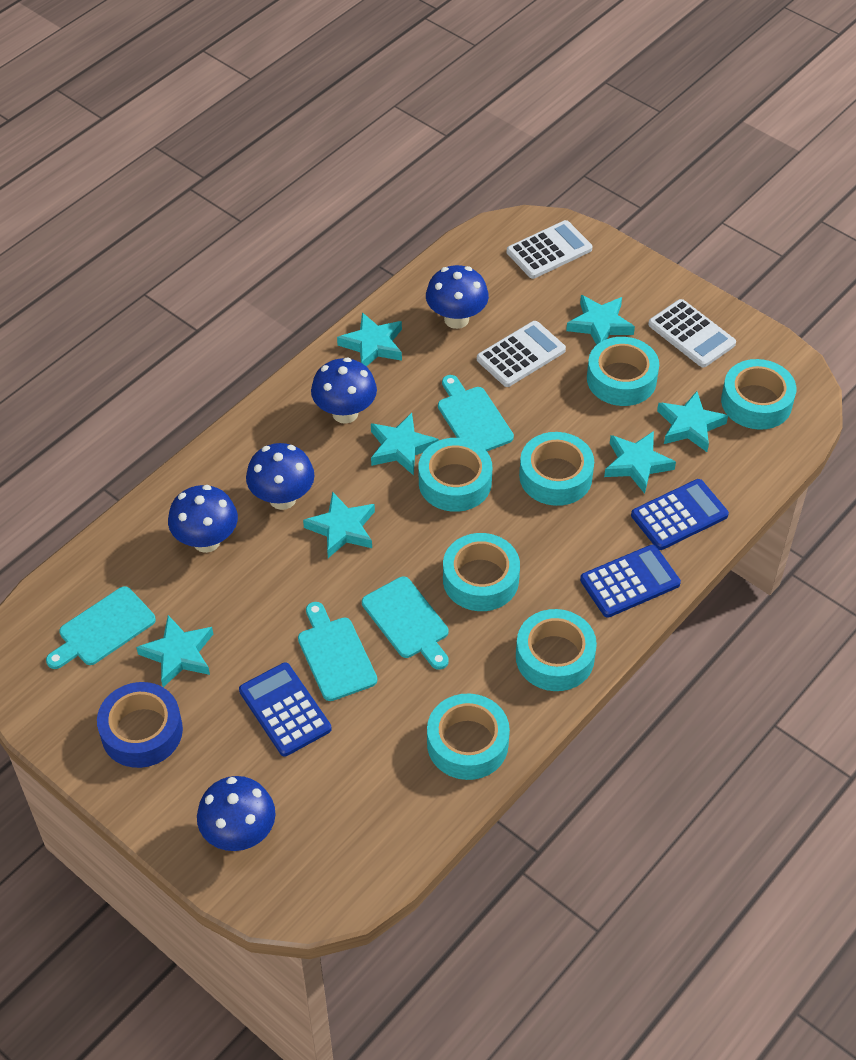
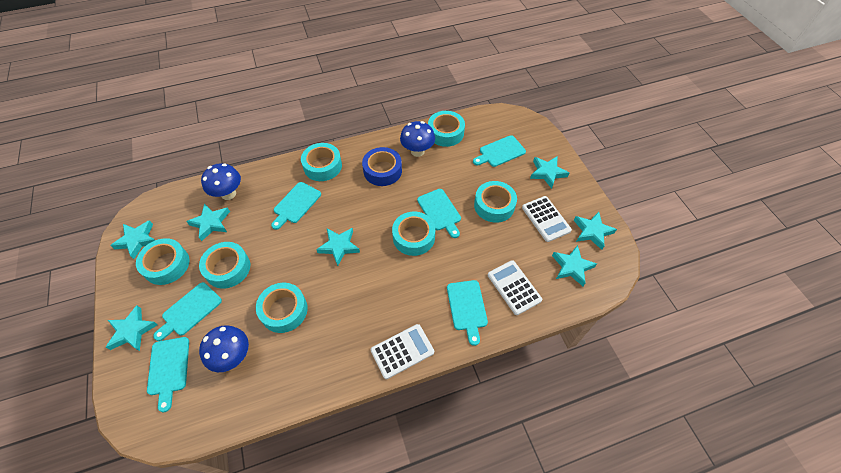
blue calculator: 3 -> 0
blue mushroom: 5 -> 3
turquoise cutting board: 4 -> 6

